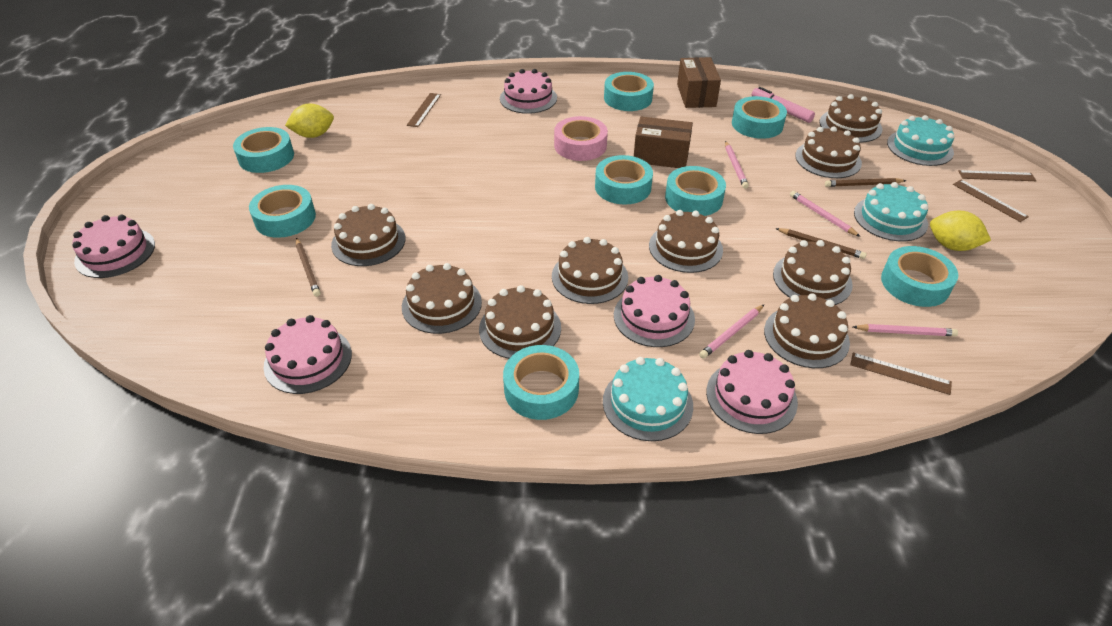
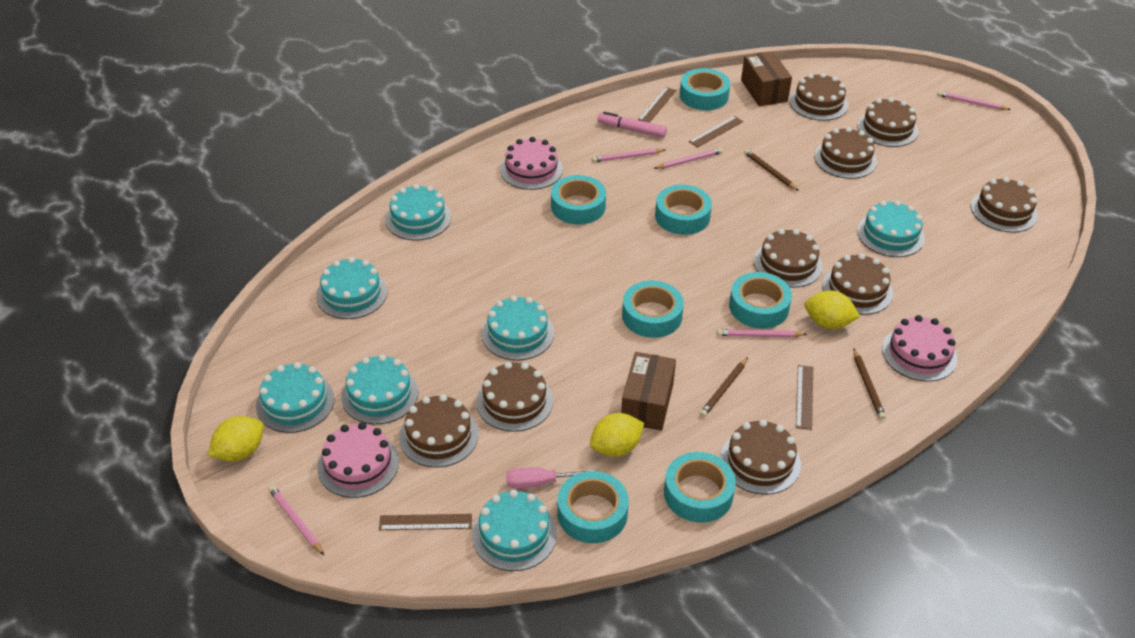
pink cake: 5 -> 3
pink pencil: 4 -> 5
pink screwdriver: 0 -> 1
pink tape: 1 -> 0
turquoise cake: 3 -> 7
turquoise tape: 8 -> 7
yellow lemon: 2 -> 3

